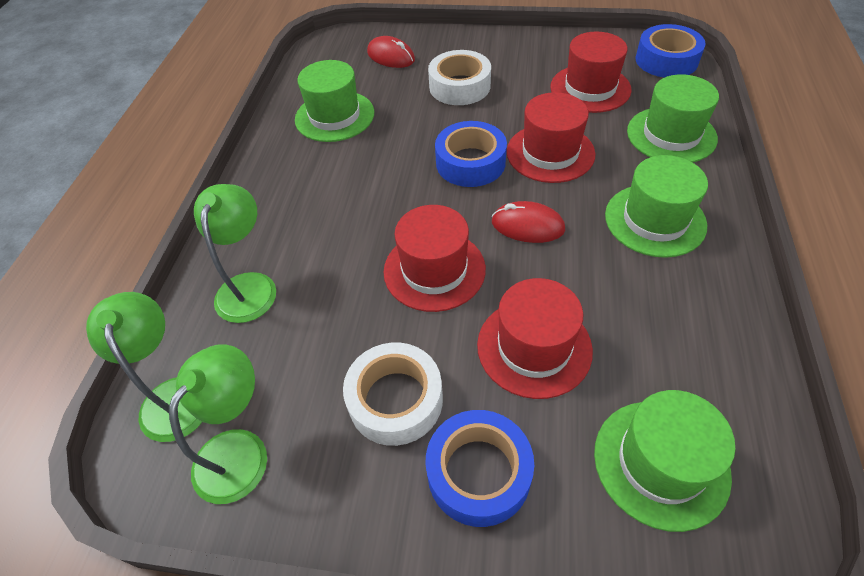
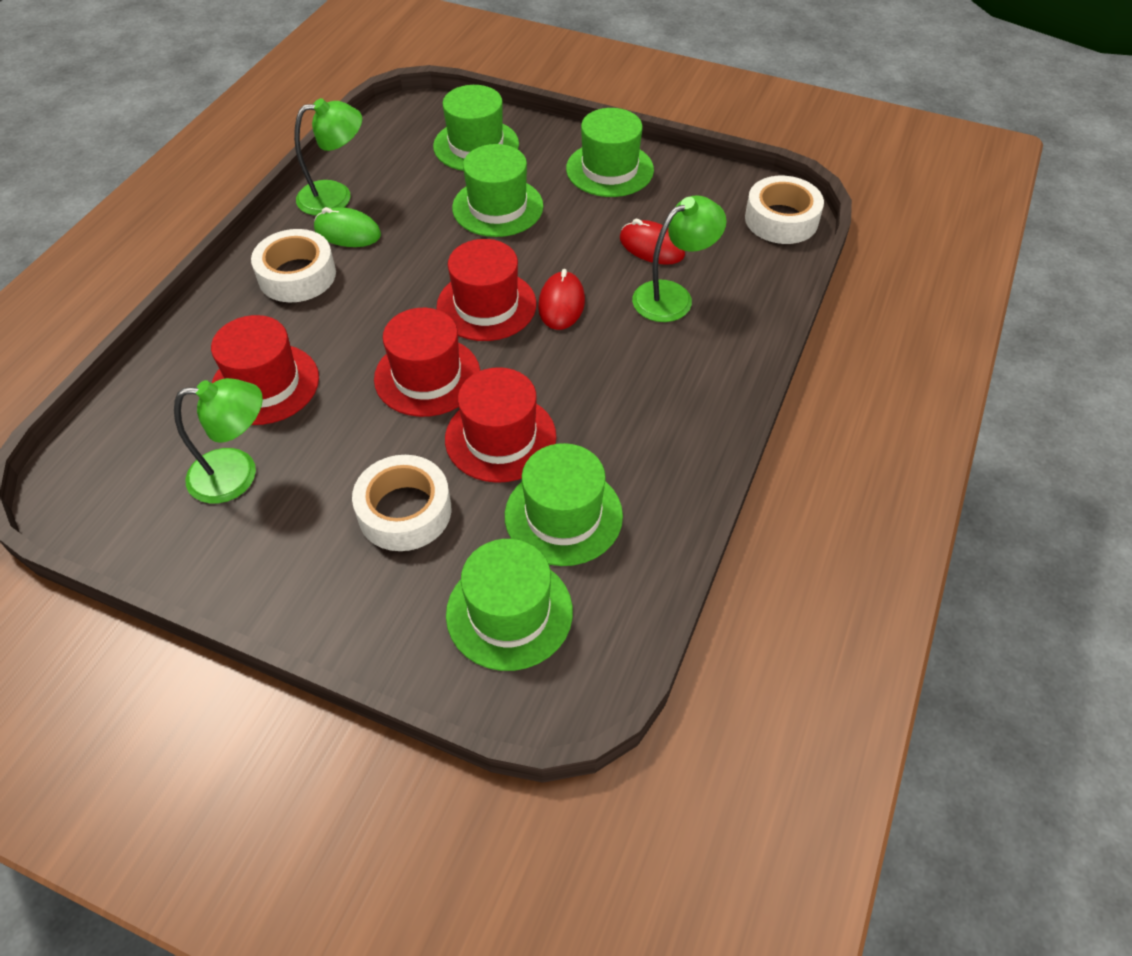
blue tape: 3 -> 0
green hat: 4 -> 5
green mouse: 0 -> 1
white tape: 2 -> 3

